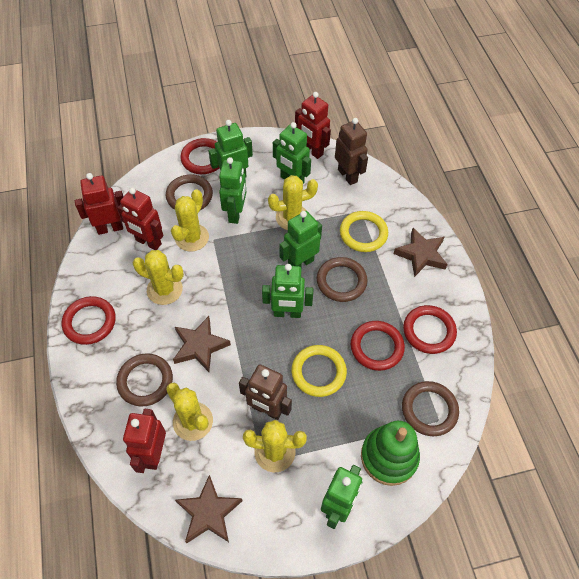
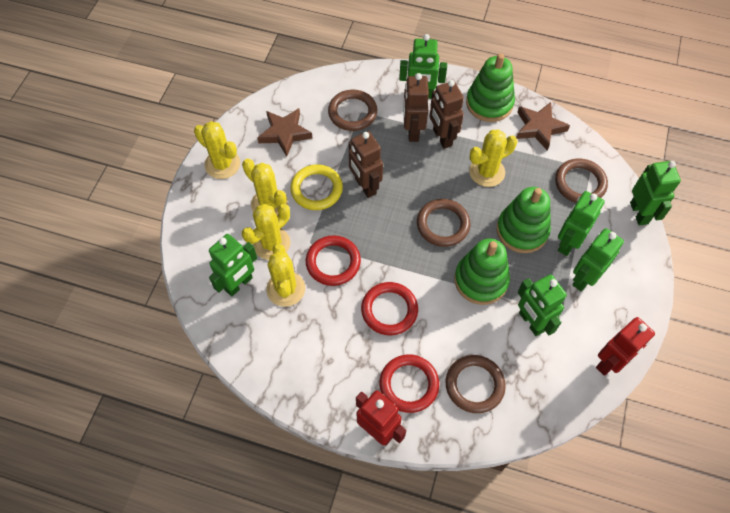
brown robot: 2 -> 3
brown star: 3 -> 2
green stacking toy: 1 -> 3
red ring: 4 -> 3
red robot: 4 -> 2
yellow ring: 2 -> 1

